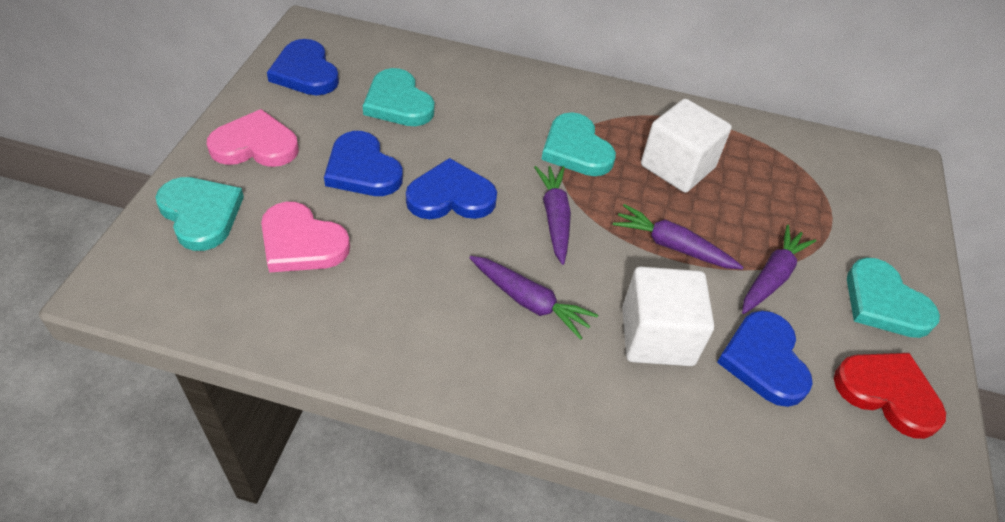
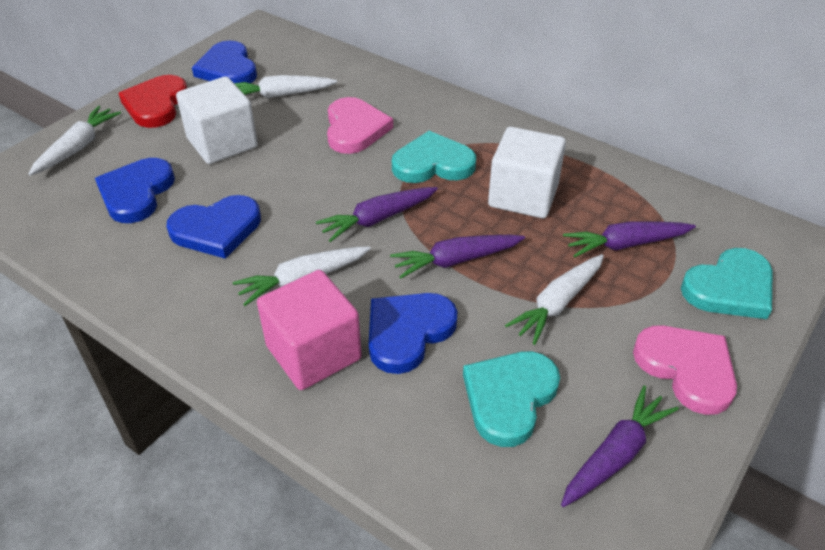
pink cube: 0 -> 1
turquoise heart: 4 -> 3
white carrot: 0 -> 4

